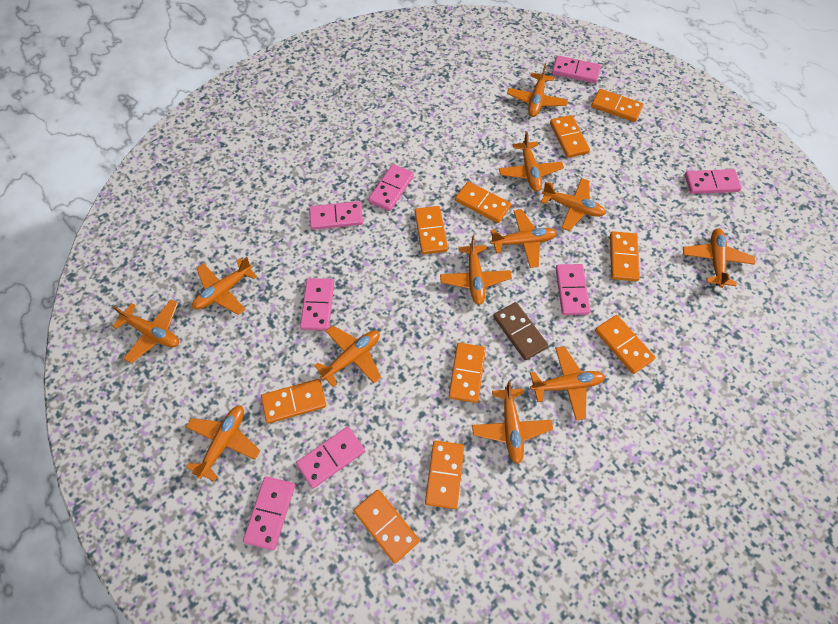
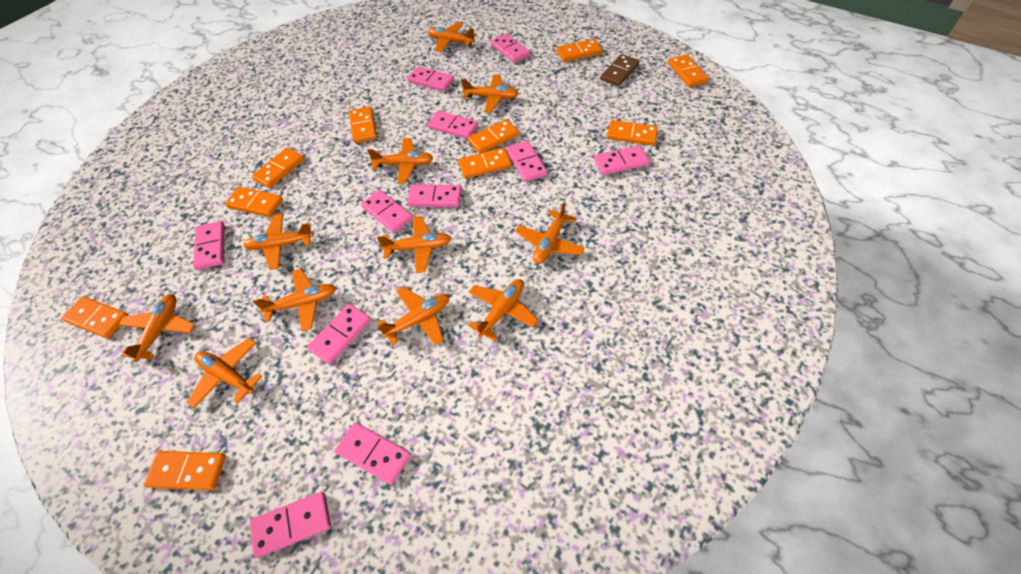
orange plane: 12 -> 11
pink domino: 8 -> 11

